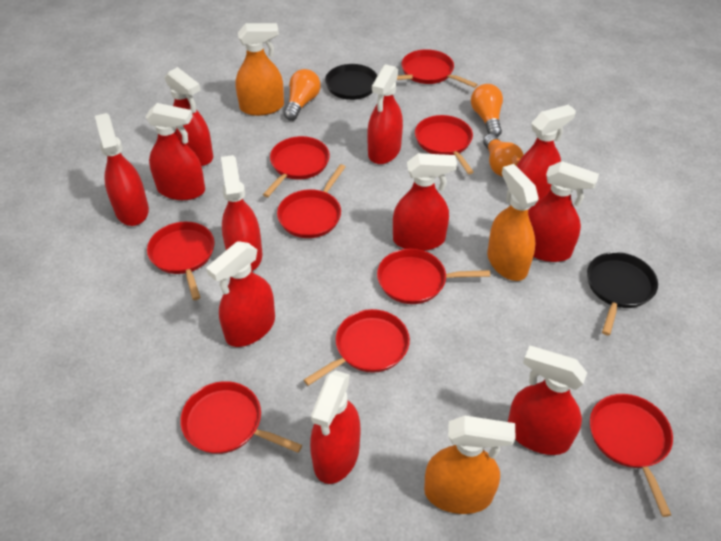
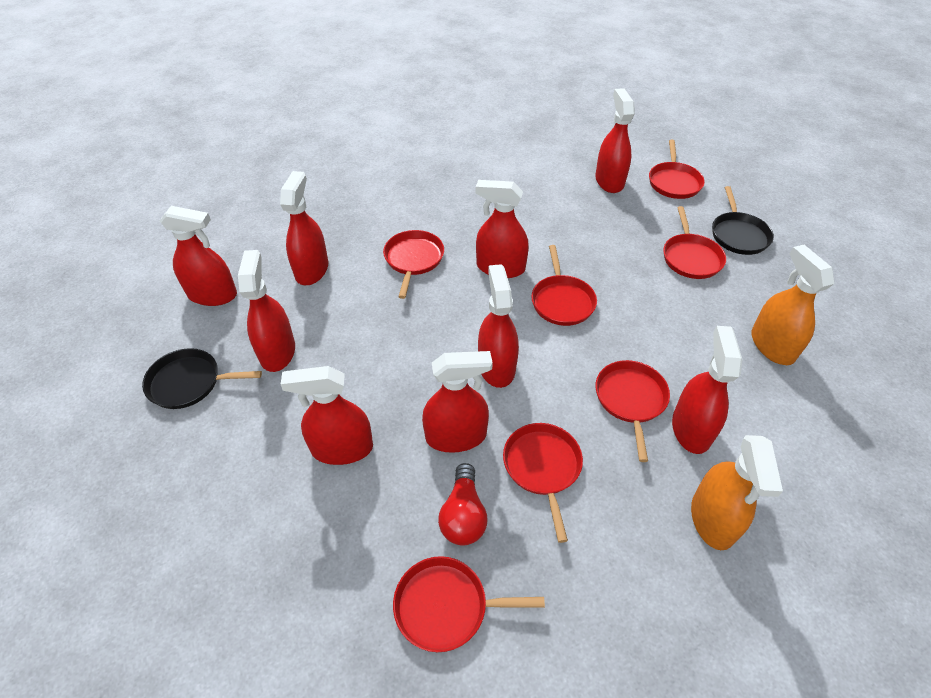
orange light bulb: 3 -> 0
orange spray bottle: 3 -> 2
red light bulb: 0 -> 1
red pan: 9 -> 7
red spray bottle: 11 -> 9

